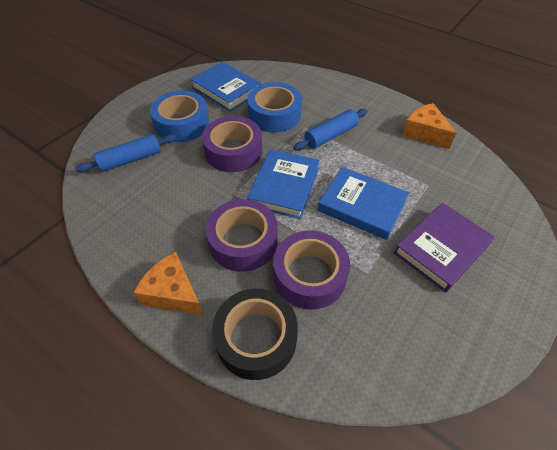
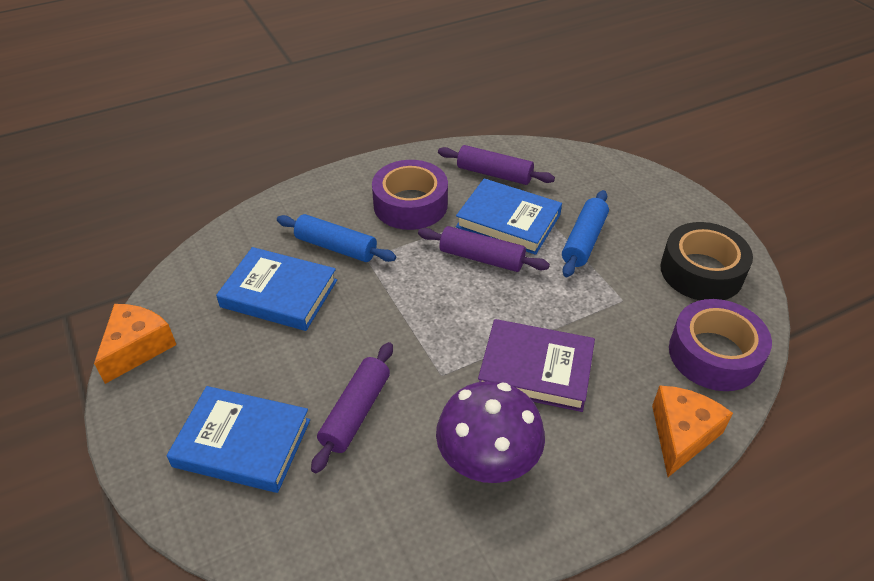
blue tape: 2 -> 0
purple mushroom: 0 -> 1
purple rolling pin: 0 -> 3
purple tape: 3 -> 2

